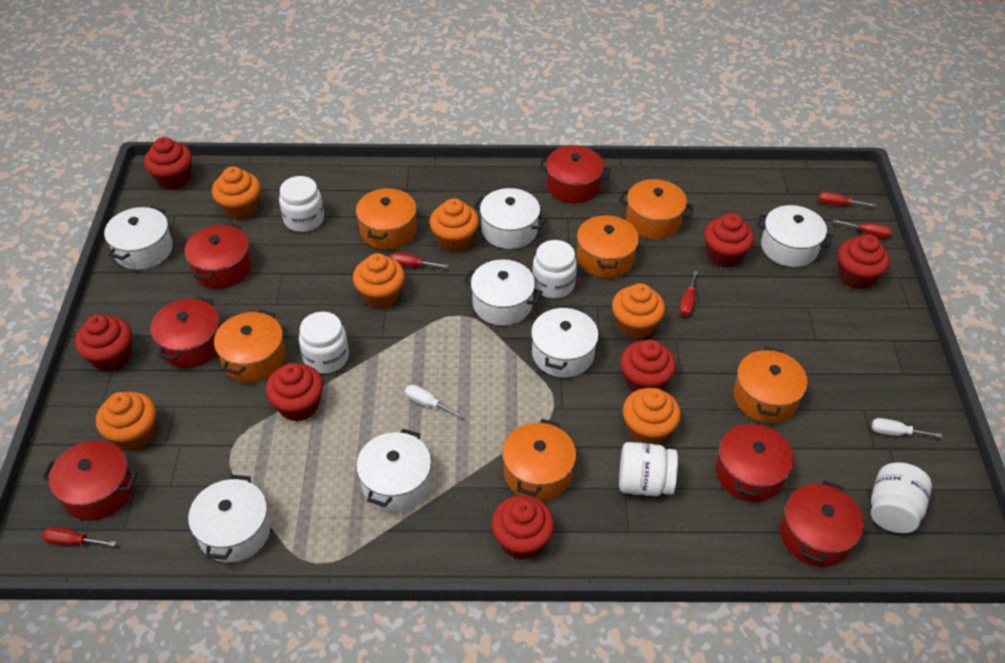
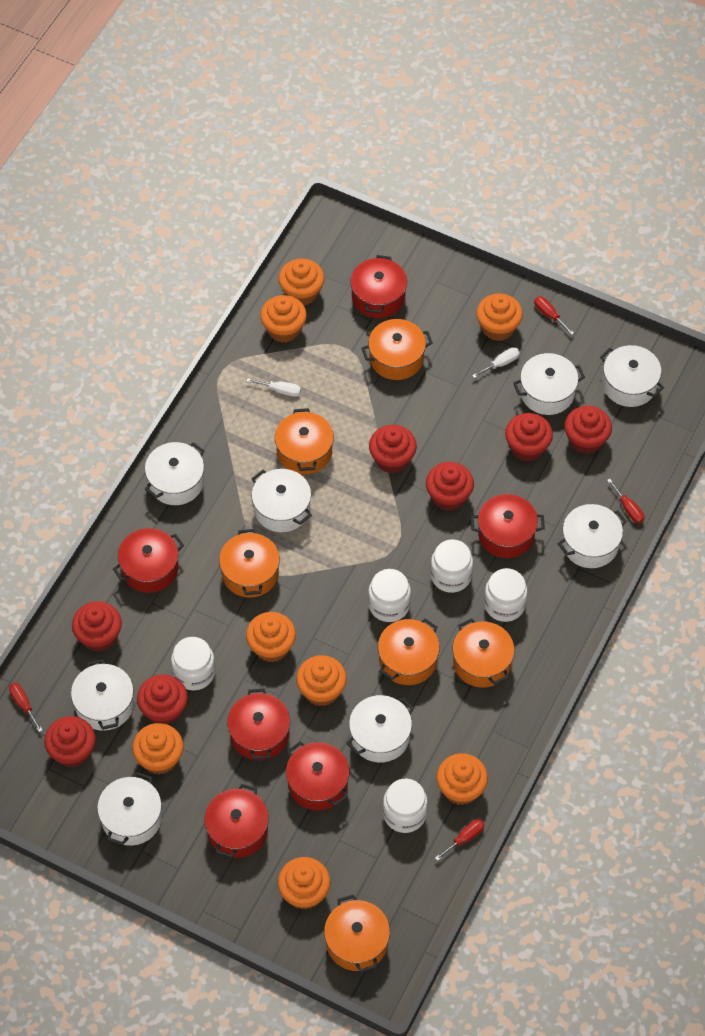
orange cupcake: 6 -> 8
red screwdriver: 5 -> 4
white pot: 7 -> 8

